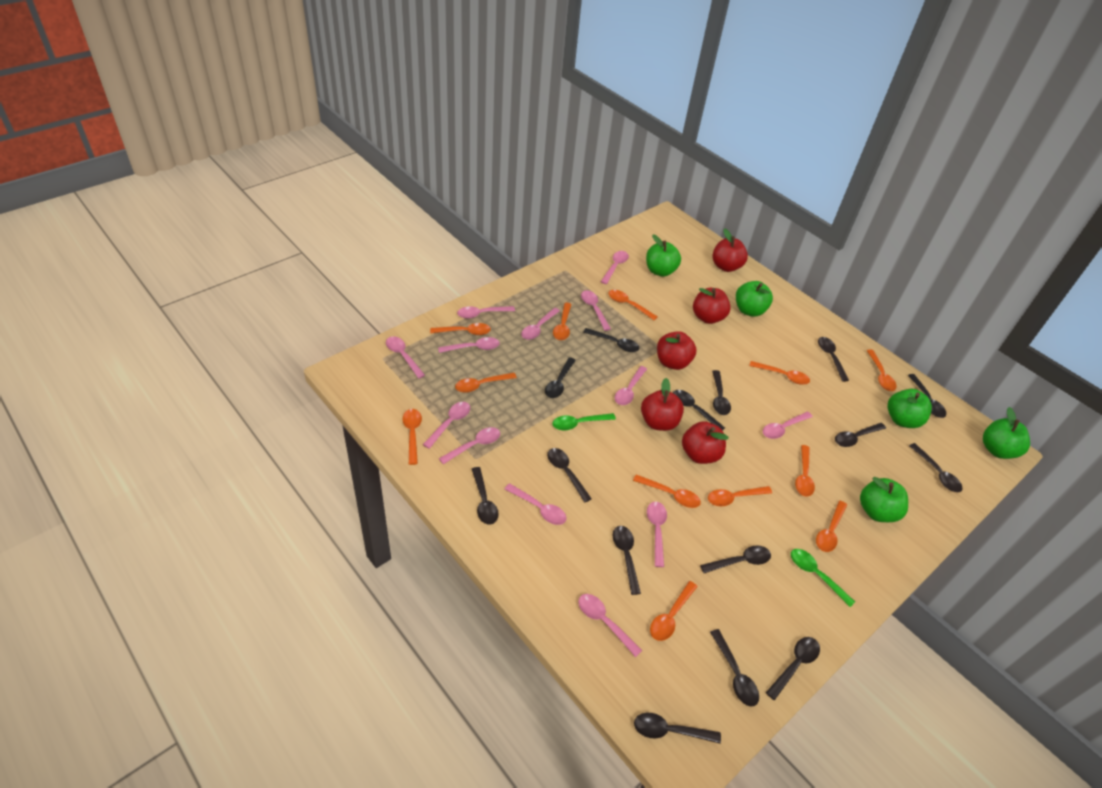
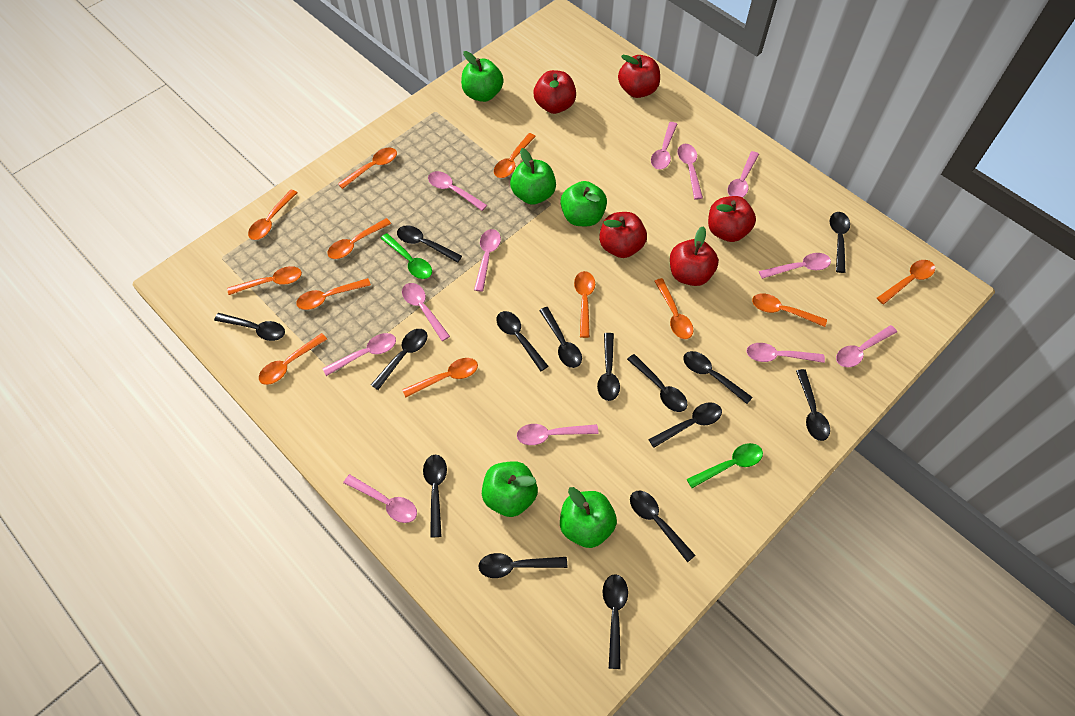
pink spoon: 13 -> 12

